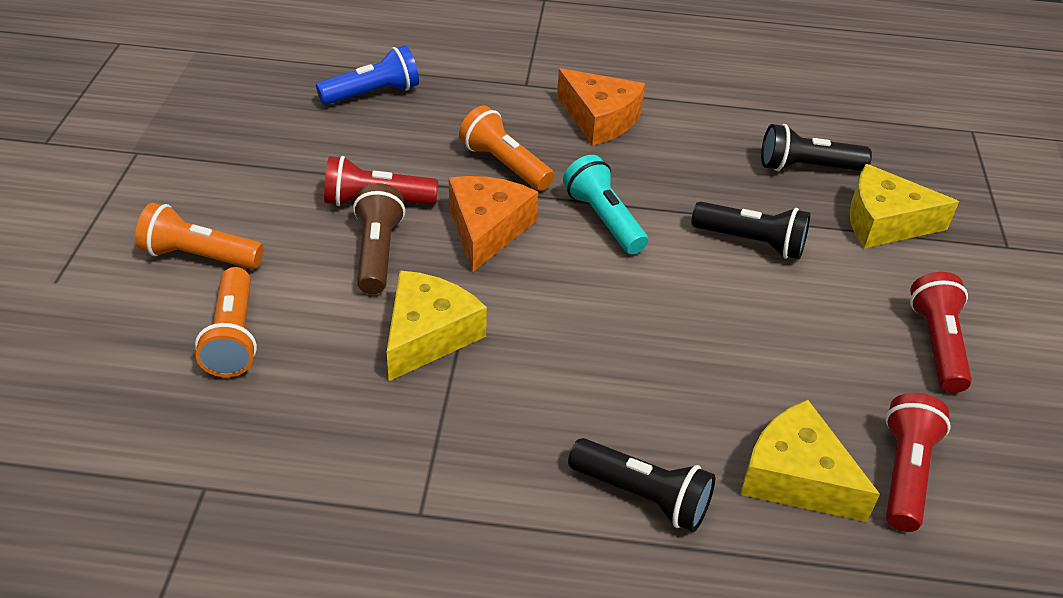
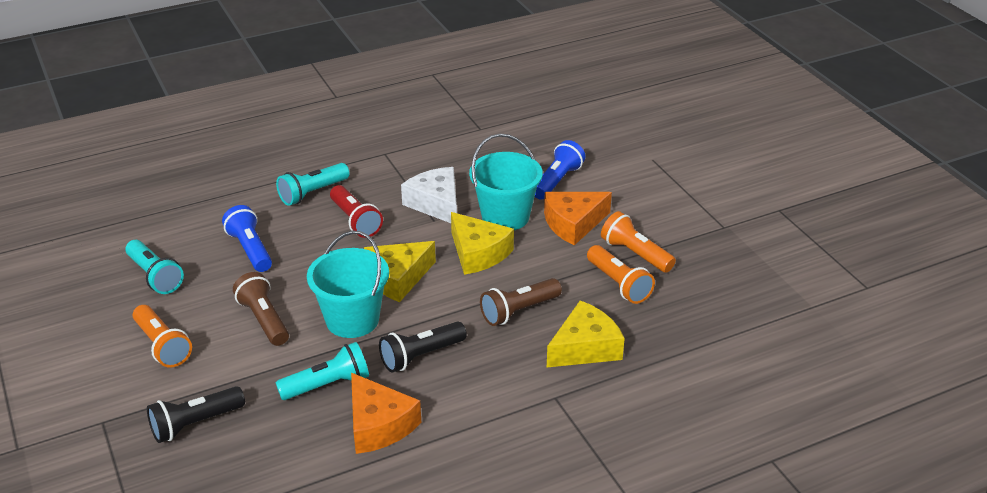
black flashlight: 3 -> 2
blue flashlight: 1 -> 2
brown flashlight: 1 -> 2
red flashlight: 3 -> 1
turquoise bucket: 0 -> 2
turquoise flashlight: 1 -> 3
white cheese: 0 -> 1

